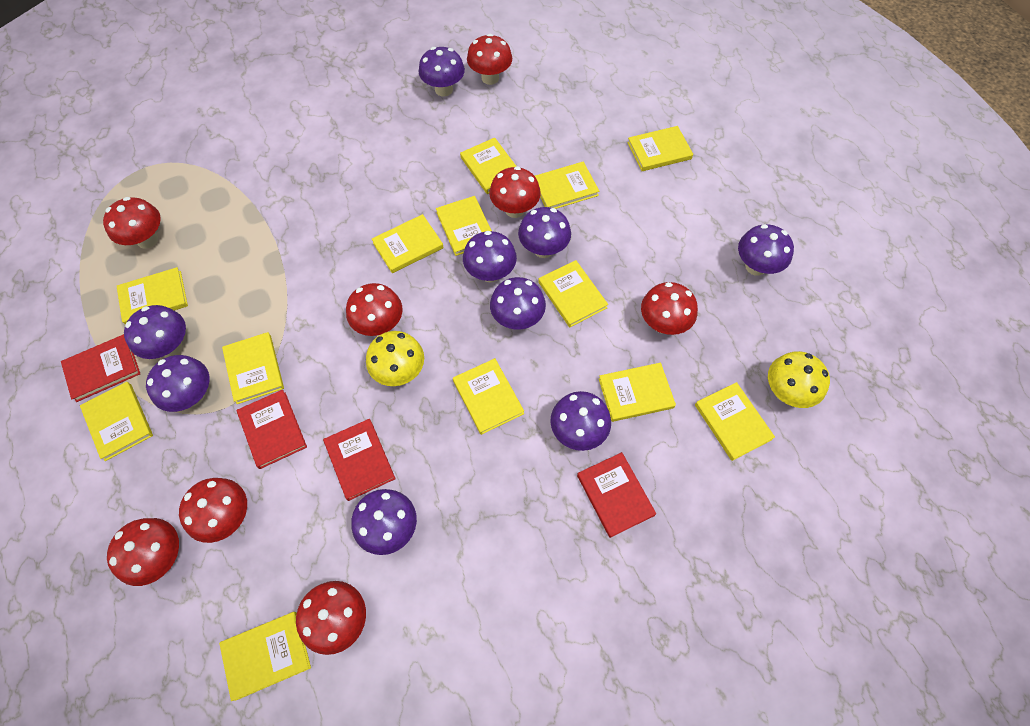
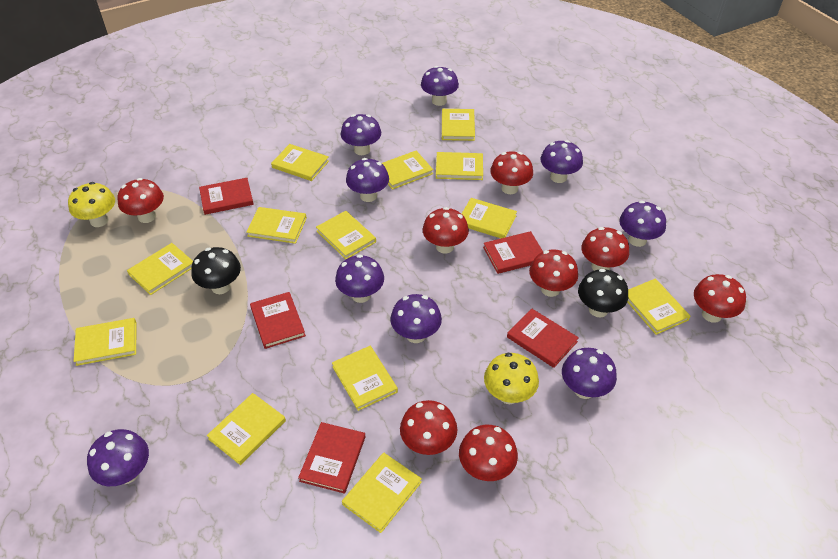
black mushroom: 0 -> 2
red book: 4 -> 5

